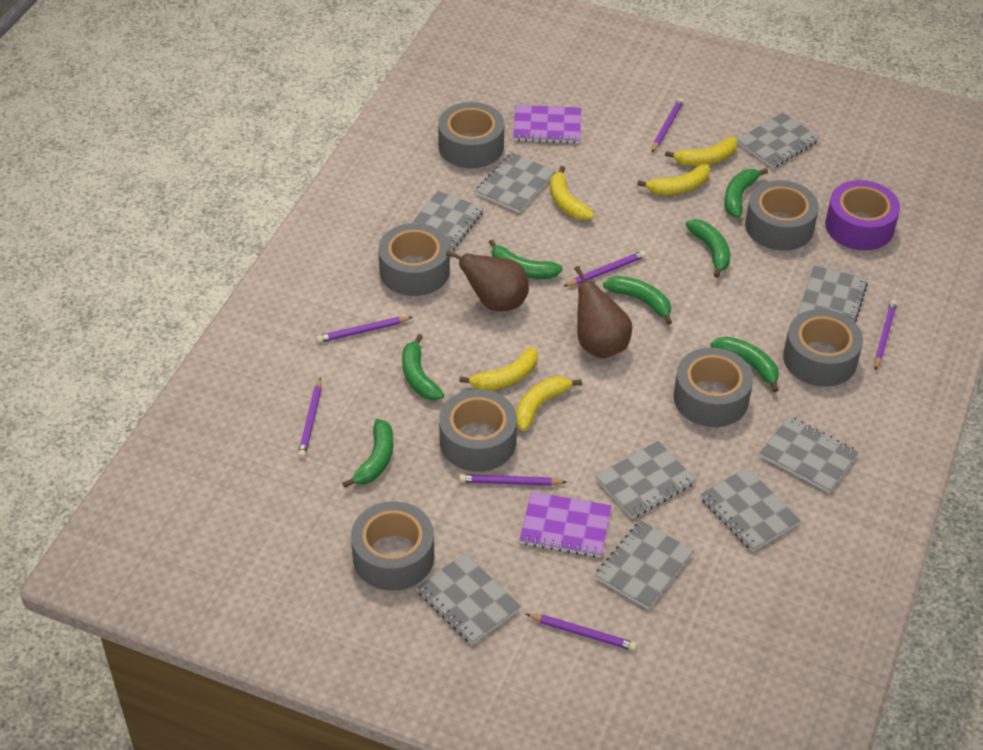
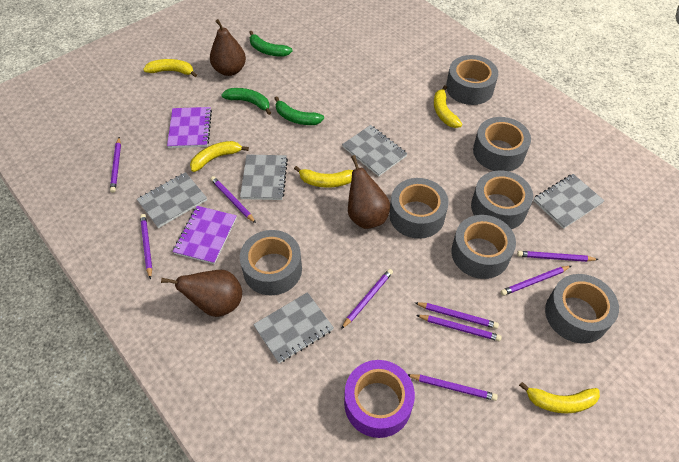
brown pear: 2 -> 3
green banana: 7 -> 3
grey notebook: 9 -> 5
purple pencil: 7 -> 9

